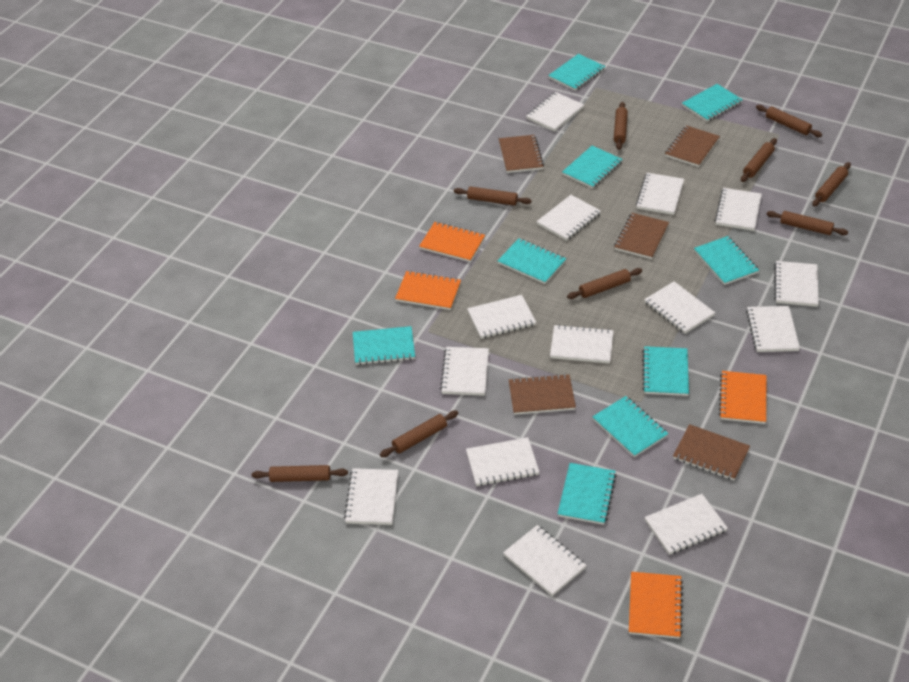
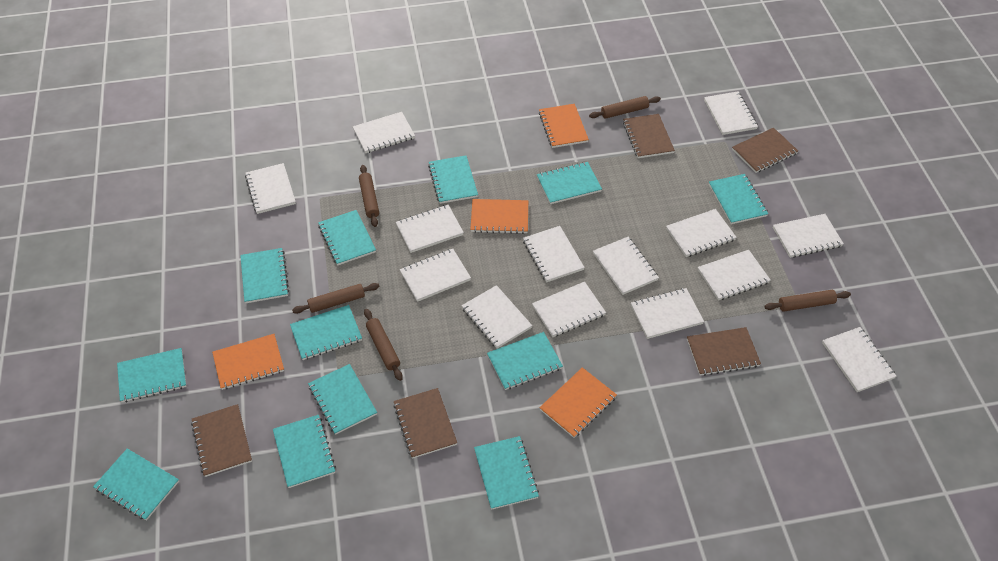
brown rolling pin: 9 -> 5
turquoise notebook: 9 -> 12

